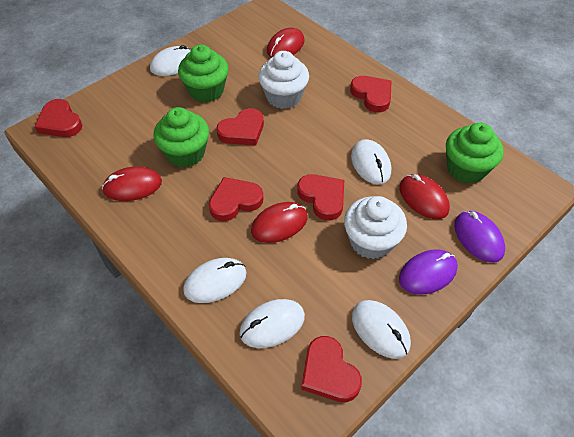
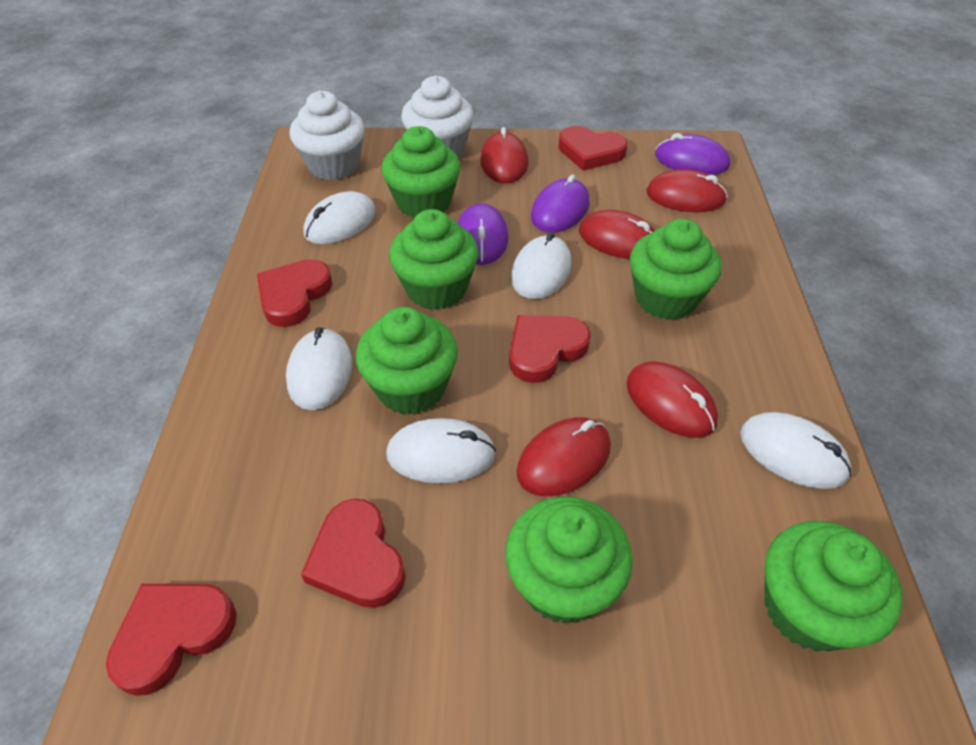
green cupcake: 3 -> 6
purple mouse: 2 -> 3
red heart: 6 -> 5
red mouse: 4 -> 5

